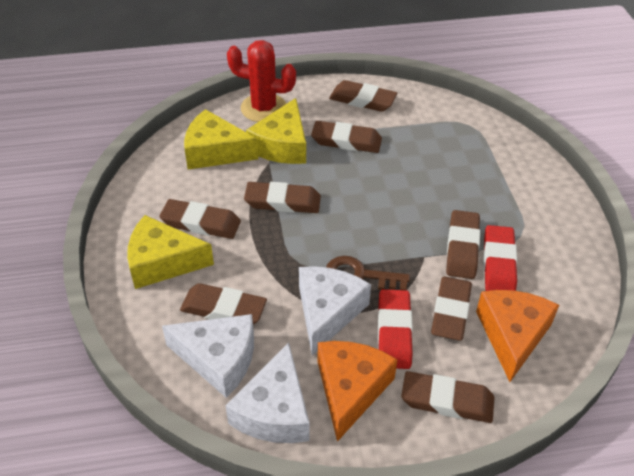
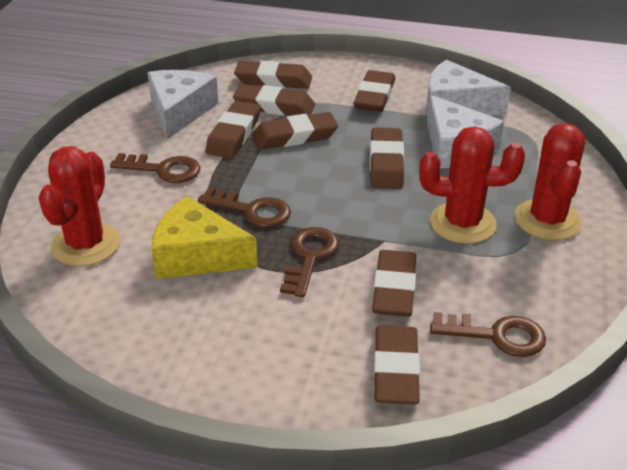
brown key: 1 -> 4
orange cheese: 2 -> 0
red cactus: 1 -> 3
red eraser: 2 -> 0
yellow cheese: 3 -> 1

